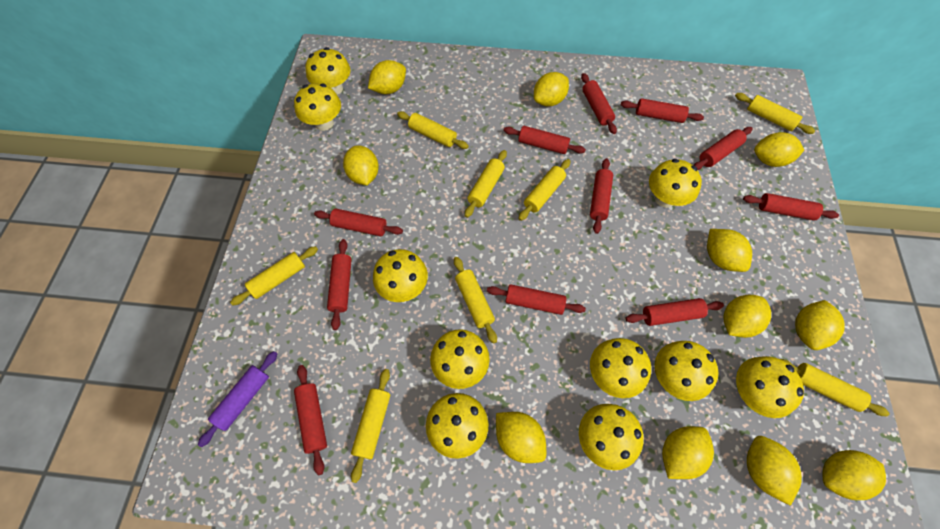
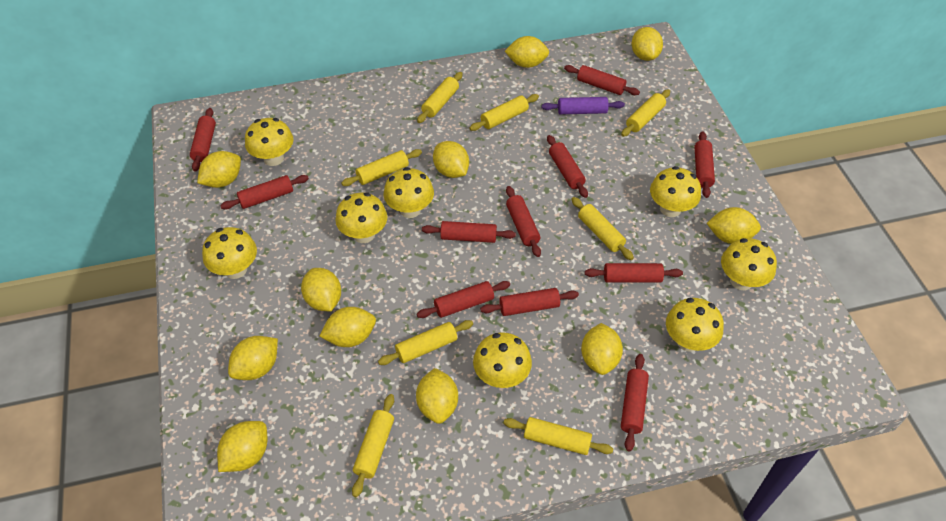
yellow mushroom: 10 -> 8

